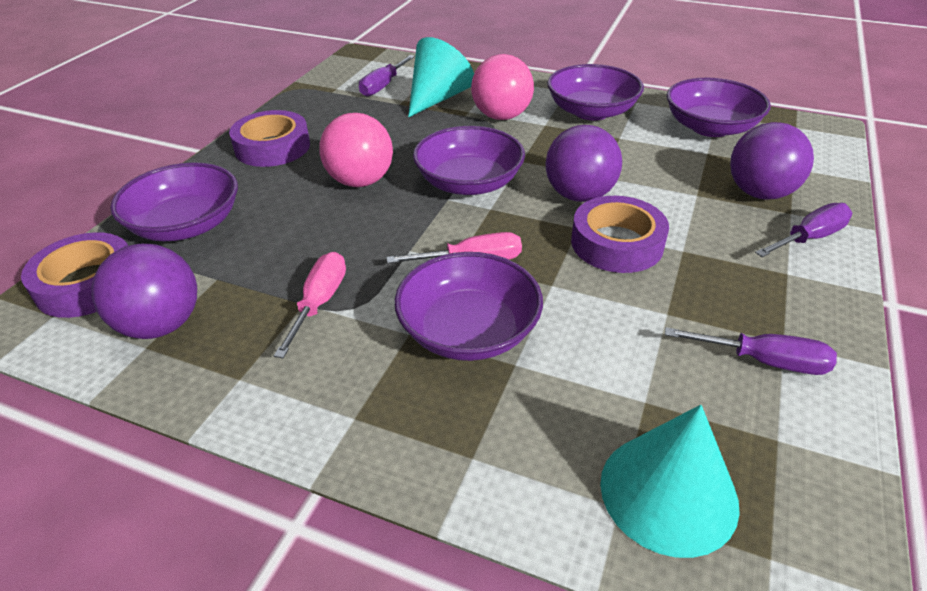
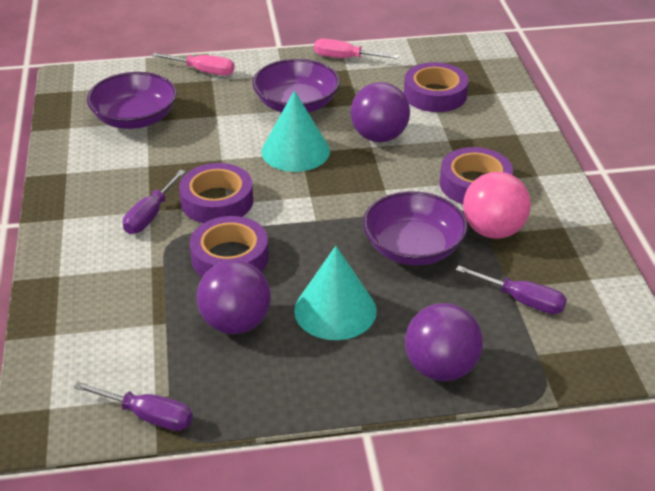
pink ball: 2 -> 1
purple bowl: 5 -> 3
purple tape: 3 -> 4

